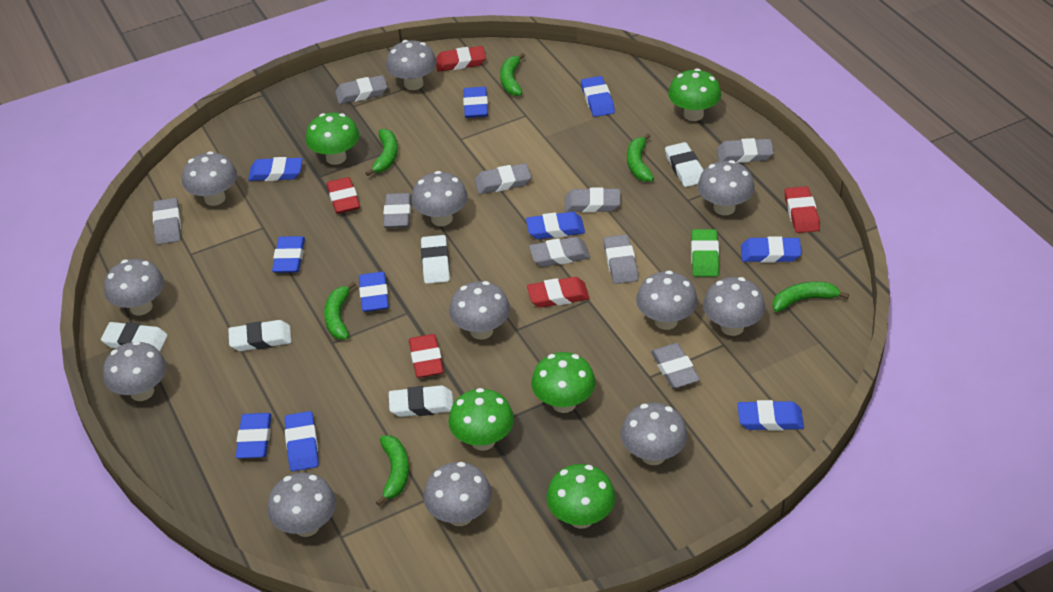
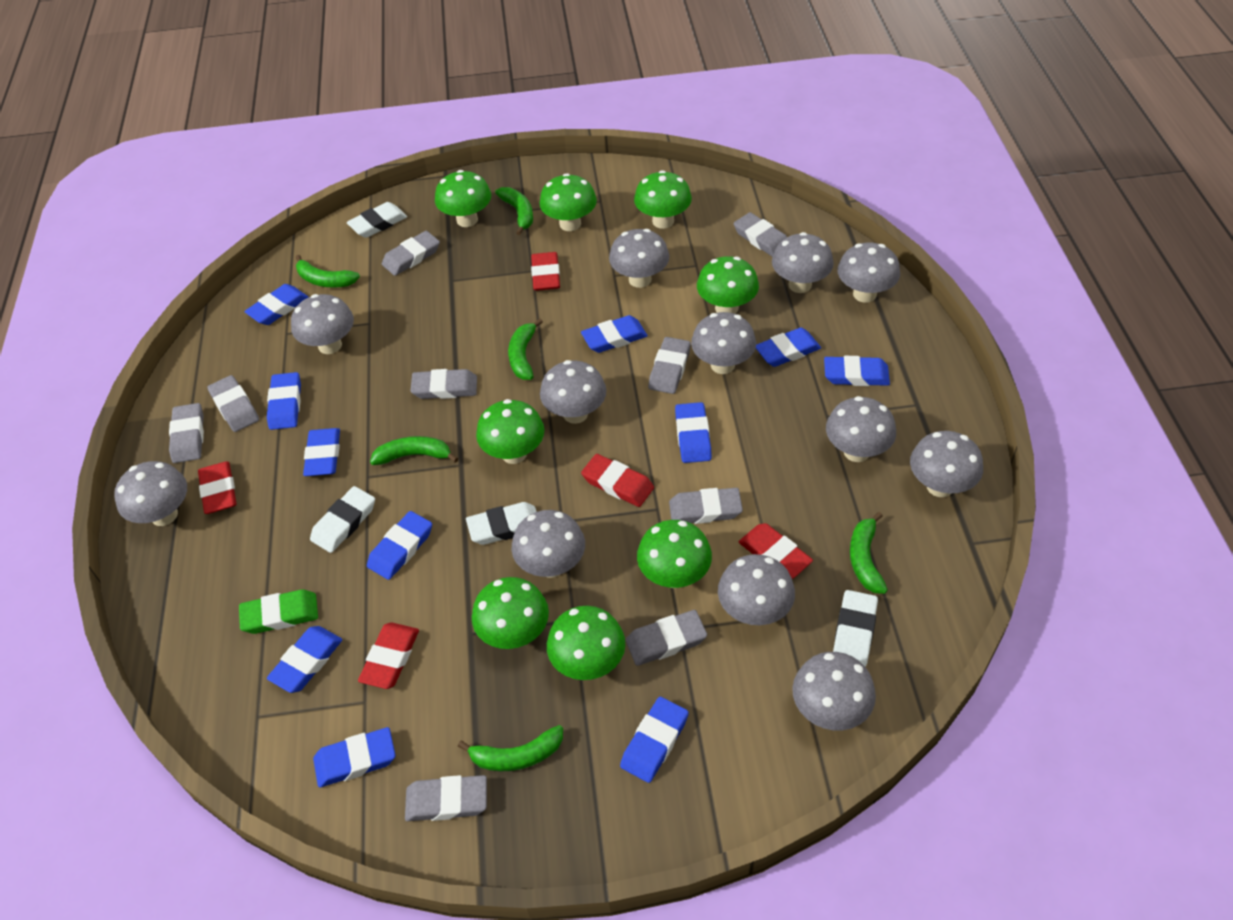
blue eraser: 10 -> 11
green mushroom: 5 -> 8
white eraser: 5 -> 4

